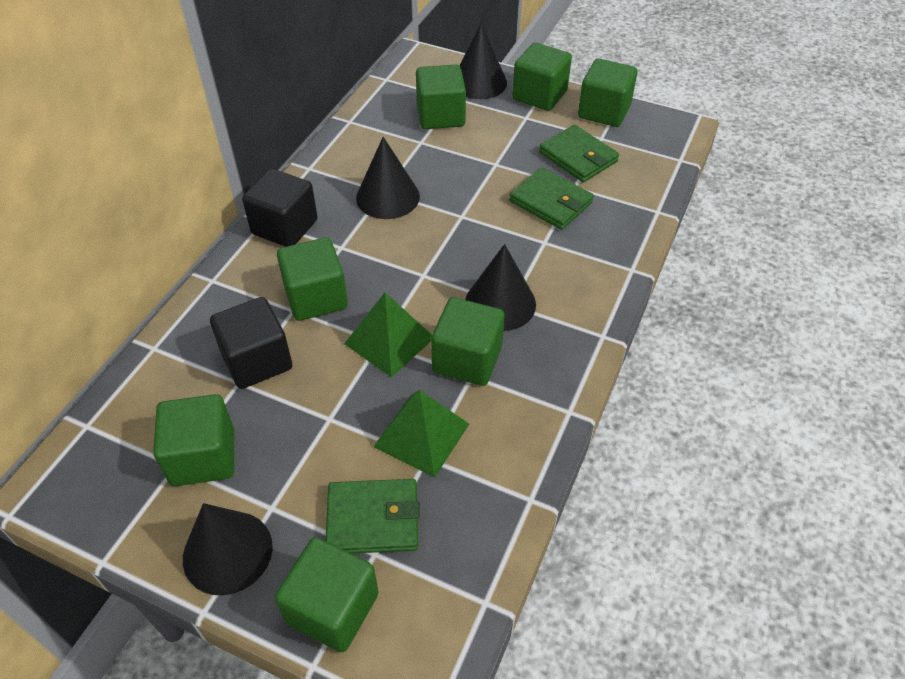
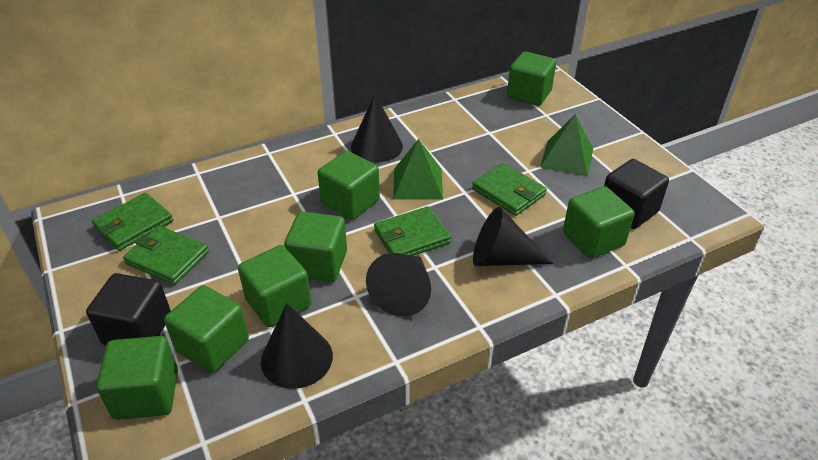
green wallet: 3 -> 4

